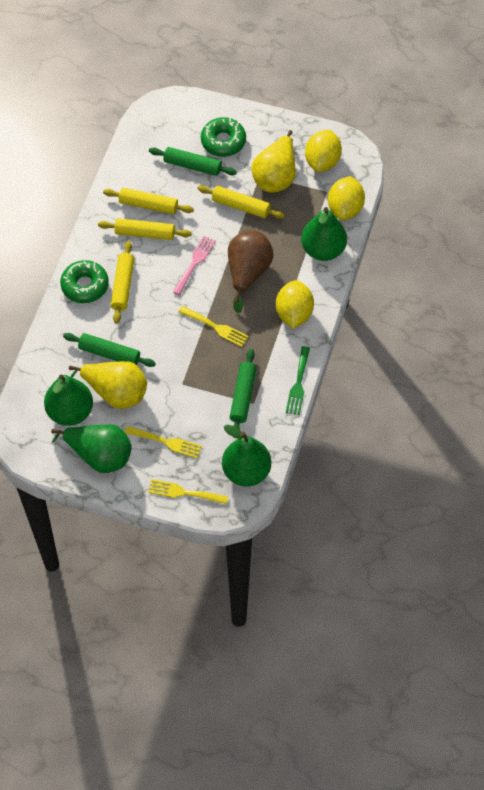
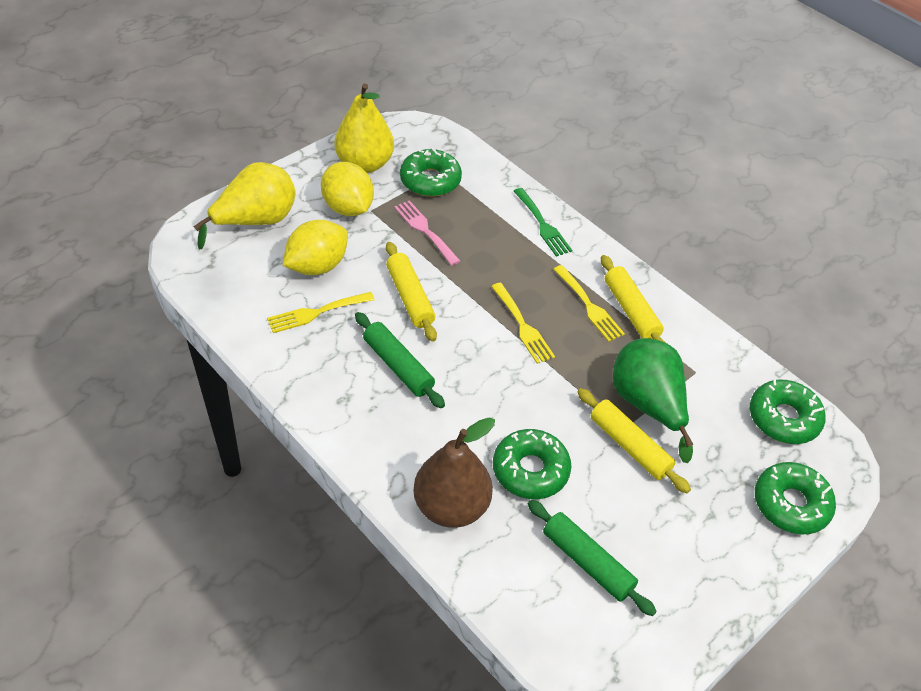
green donut: 2 -> 4
green pear: 4 -> 1
green rolling pin: 3 -> 2
yellow lemon: 3 -> 2
yellow rolling pin: 4 -> 3

